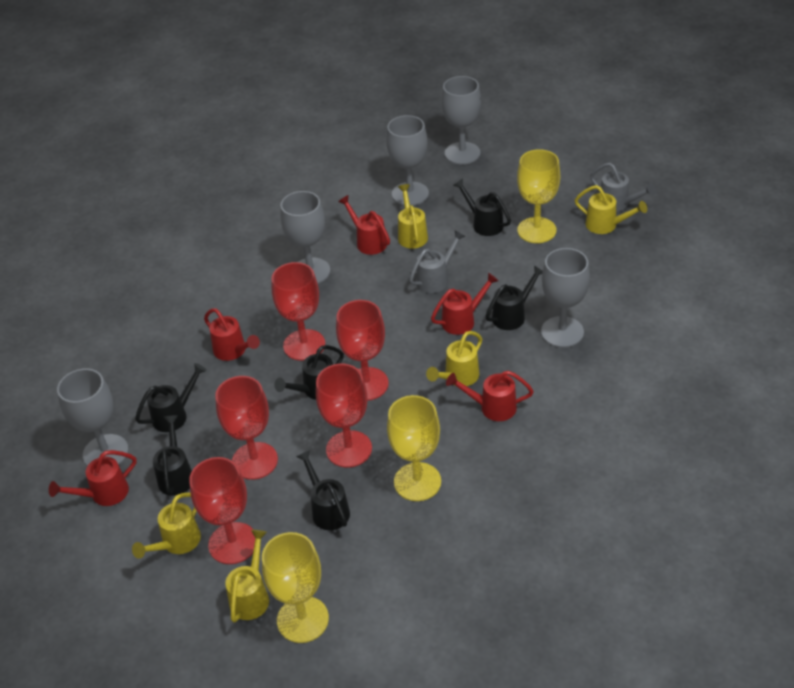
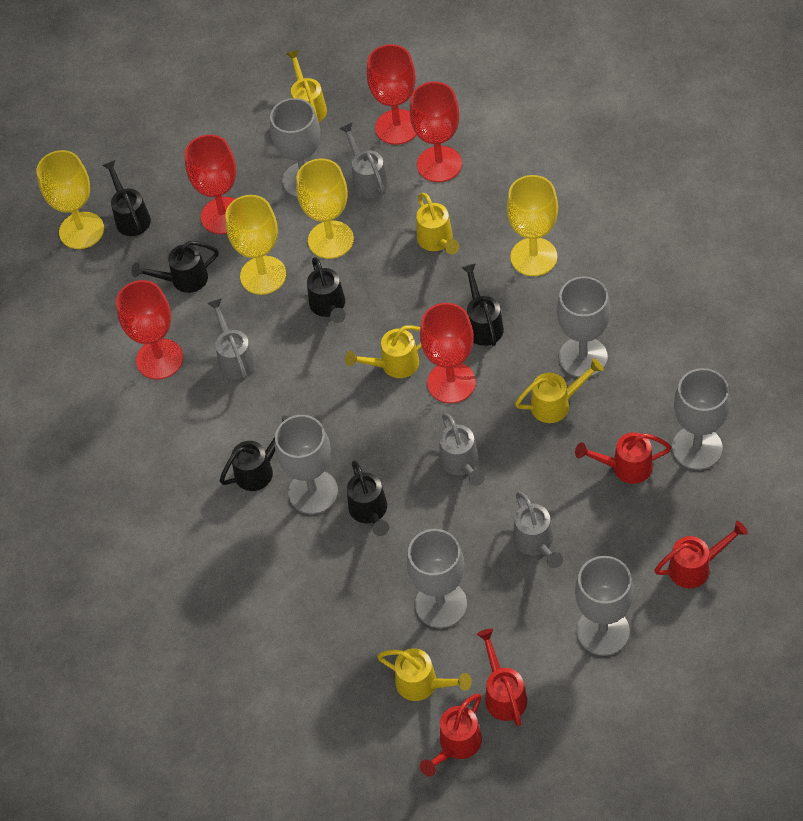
grey goblet: 5 -> 6
grey watering can: 2 -> 4
red watering can: 5 -> 4
yellow goblet: 3 -> 4

